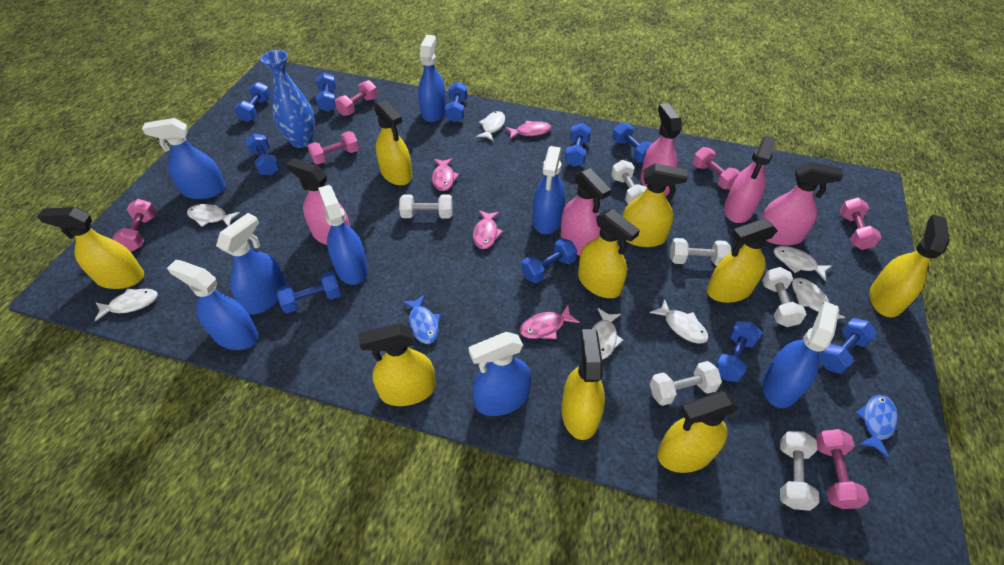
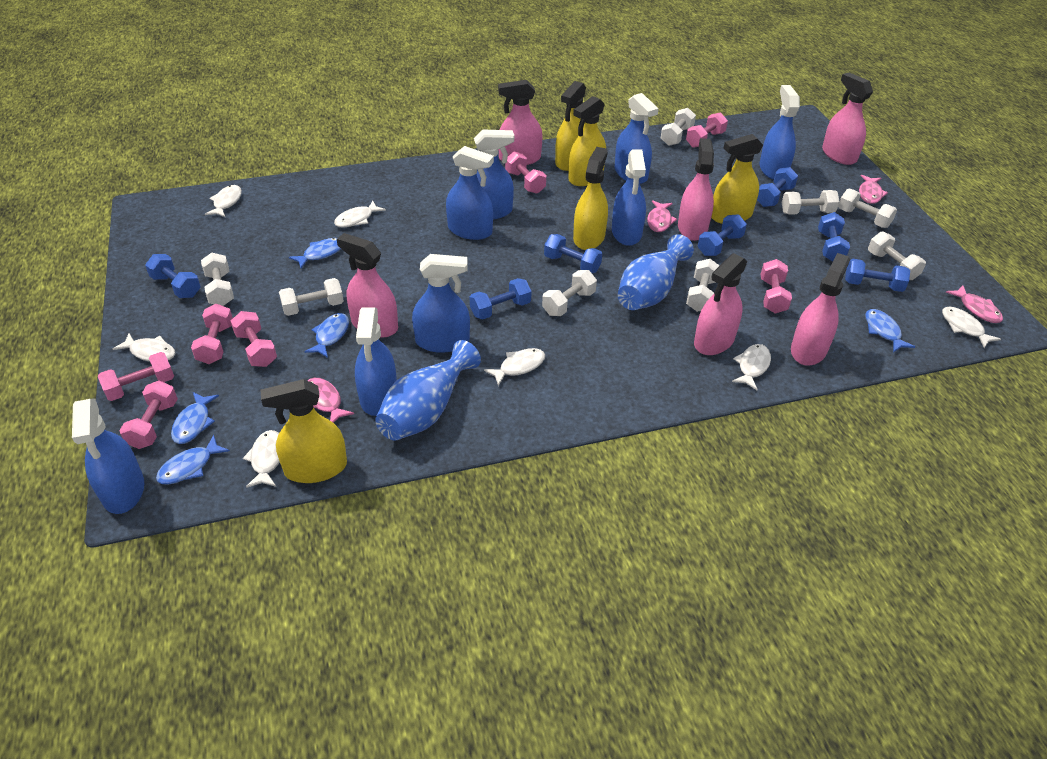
blue dumbbell: 10 -> 7
blue fish: 2 -> 5
blue vase: 1 -> 2
pink dumbbell: 6 -> 7
pink spray bottle: 5 -> 6
white dumbbell: 6 -> 8
yellow spray bottle: 9 -> 5

